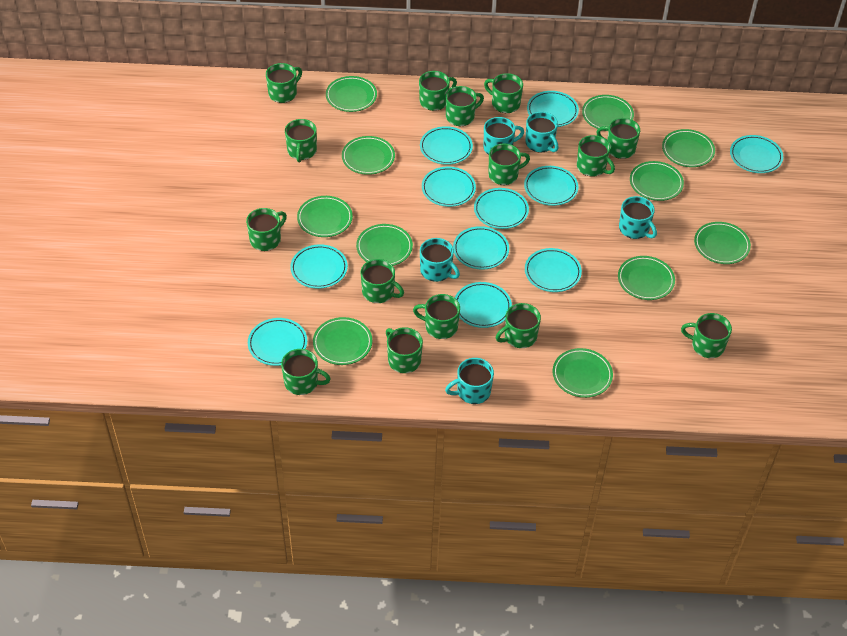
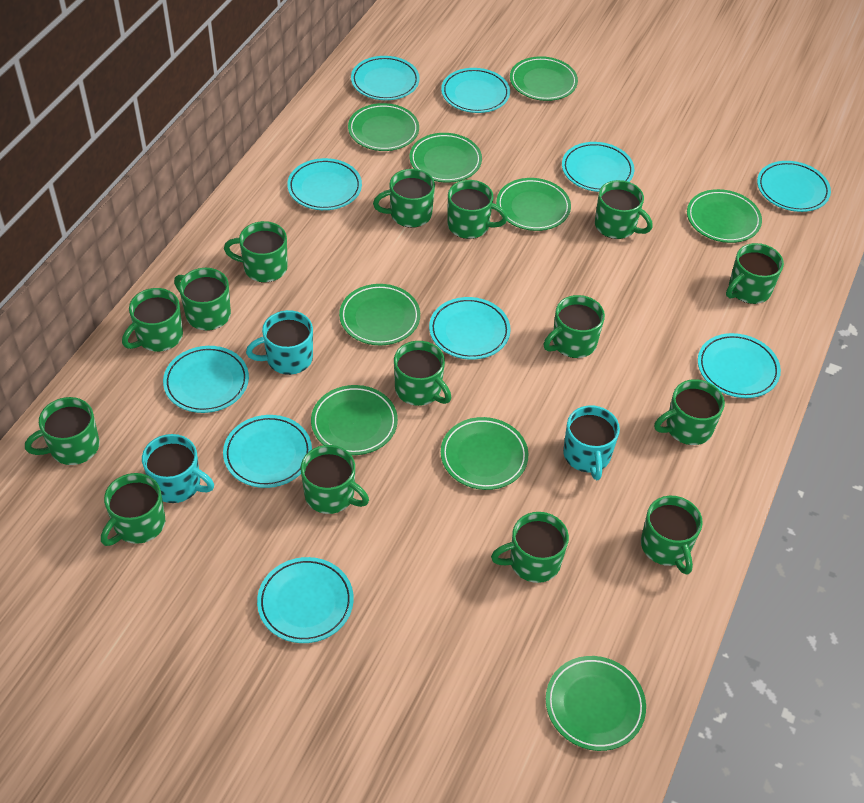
green plate: 11 -> 9
turquoise mug: 5 -> 3
turquoise plate: 11 -> 10

